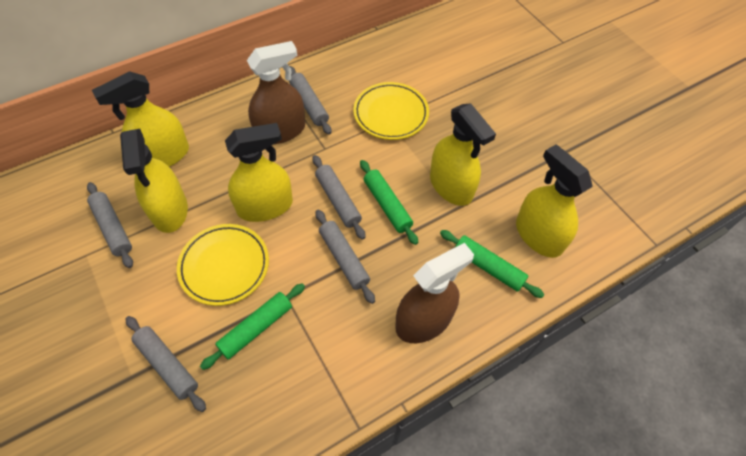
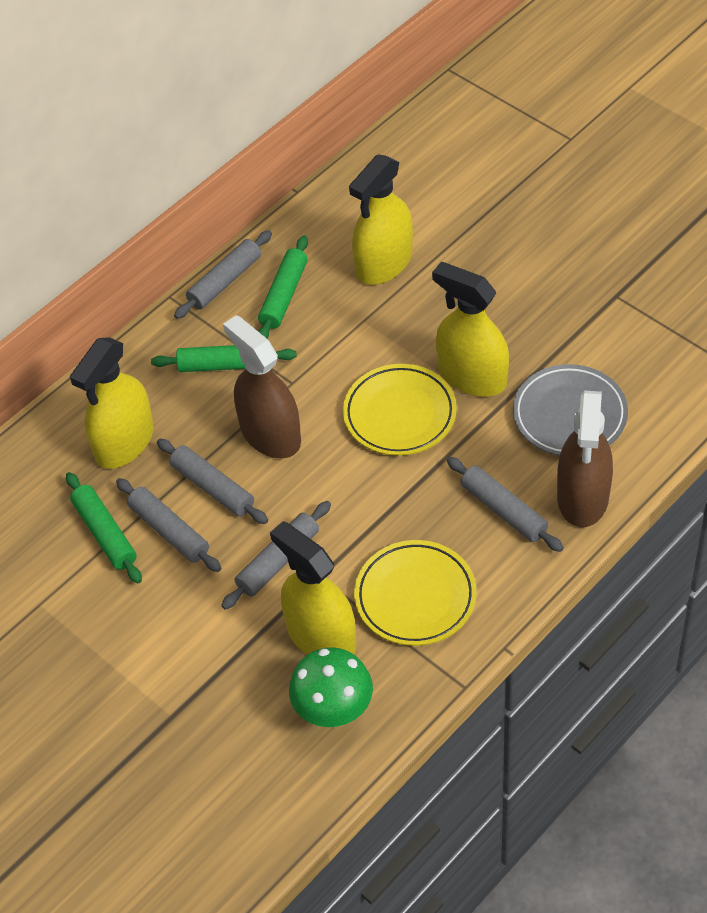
green mushroom: 0 -> 1
grey plate: 0 -> 1
yellow spray bottle: 5 -> 4

